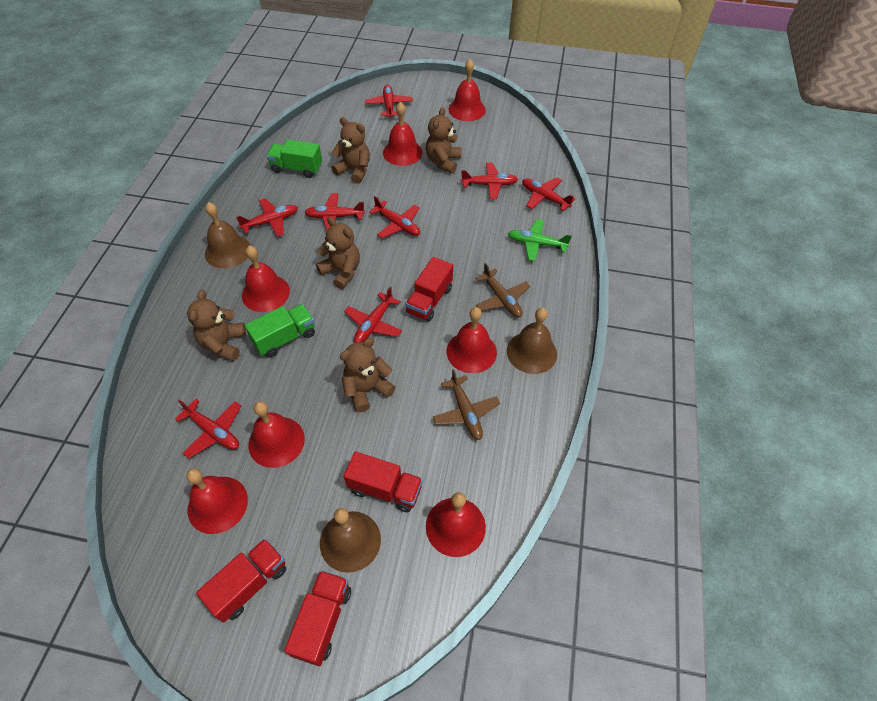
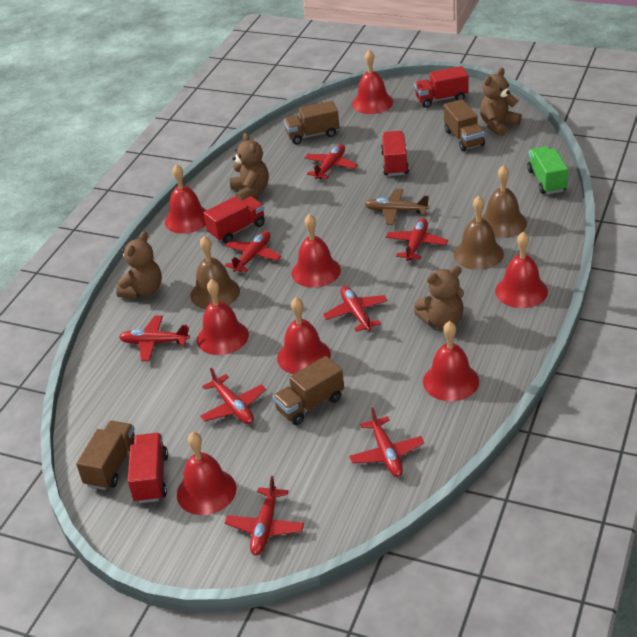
brown plane: 2 -> 1
brown teddy bear: 5 -> 4
brown truck: 0 -> 4
green plane: 1 -> 0
green truck: 2 -> 1
red bell: 7 -> 8

